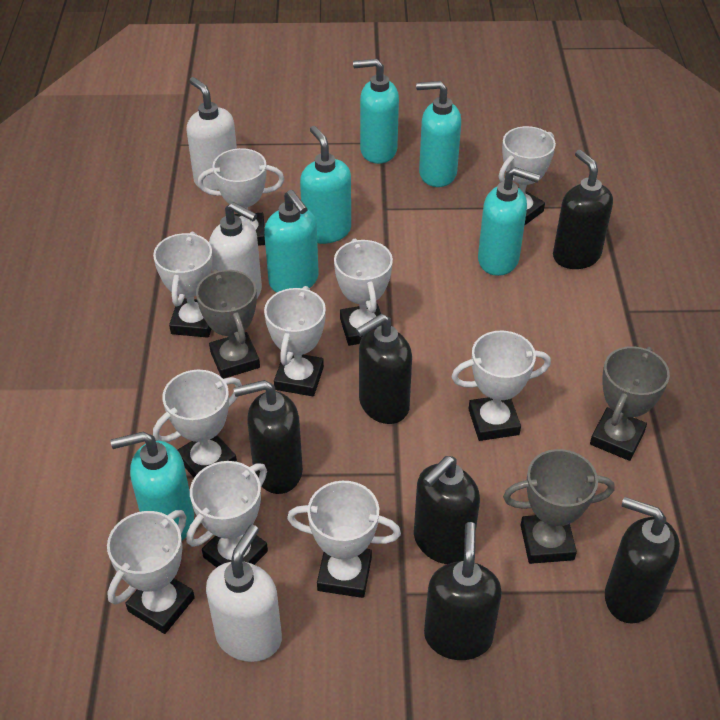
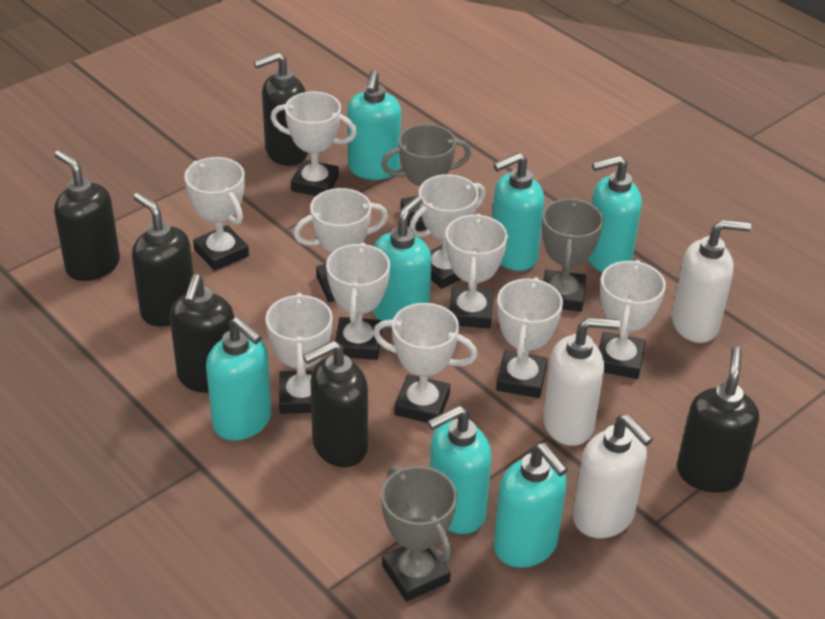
turquoise soap dispenser: 6 -> 7

